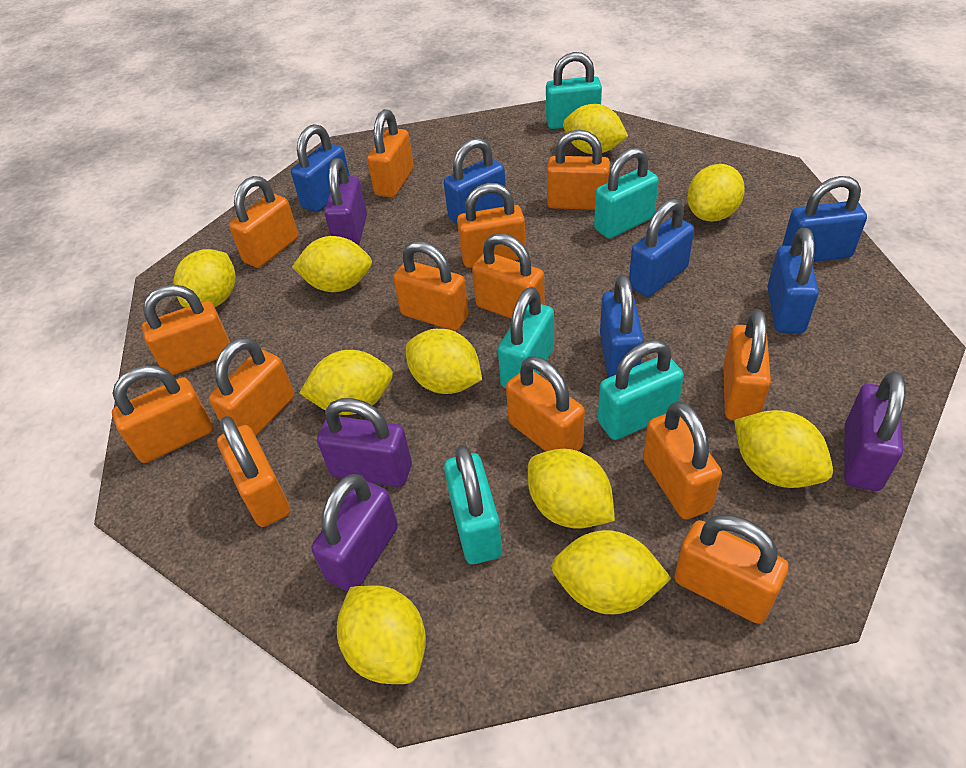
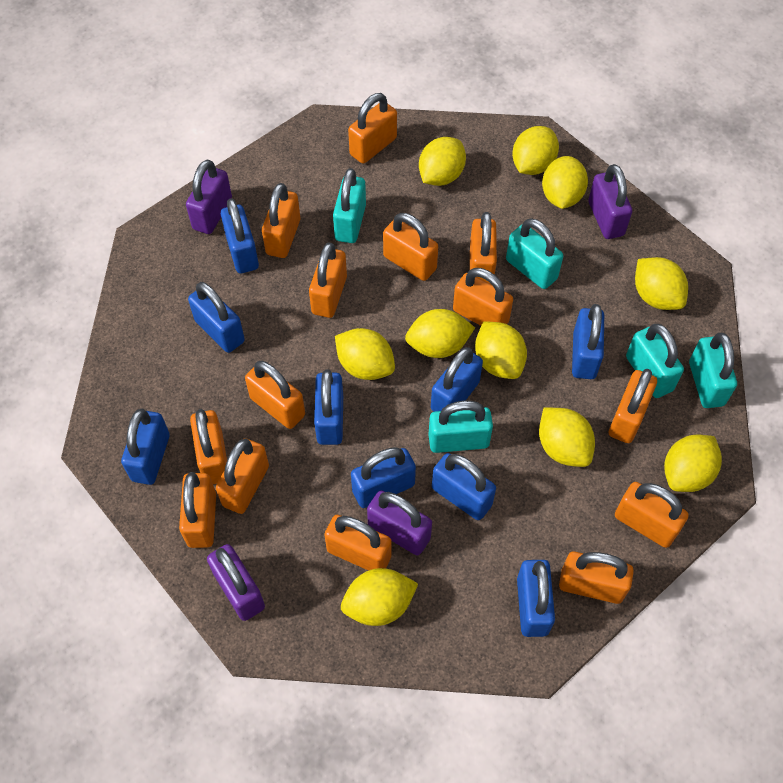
blue padlock: 6 -> 9

